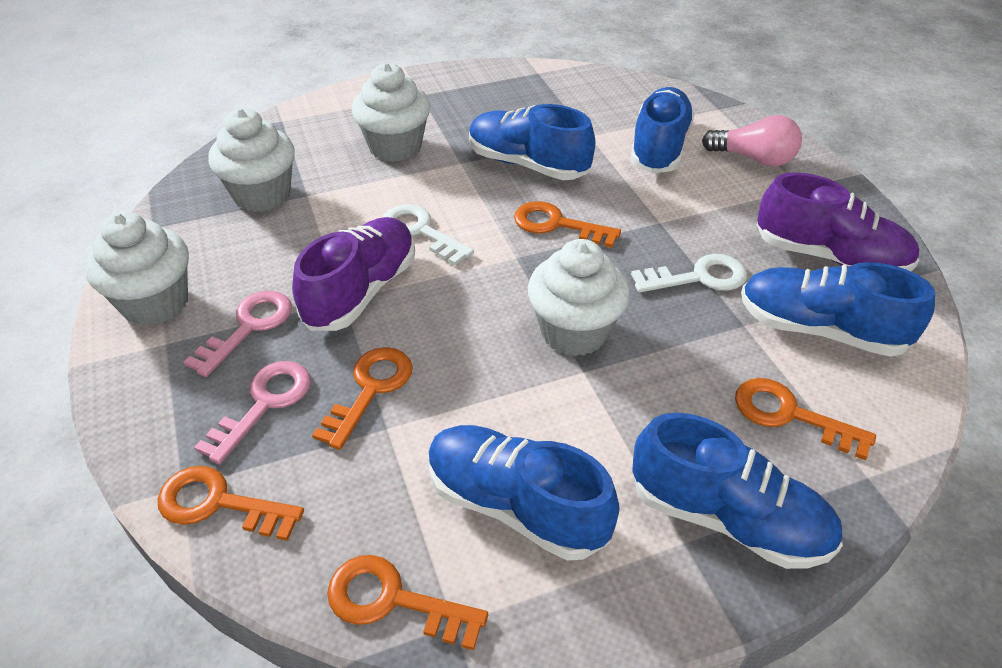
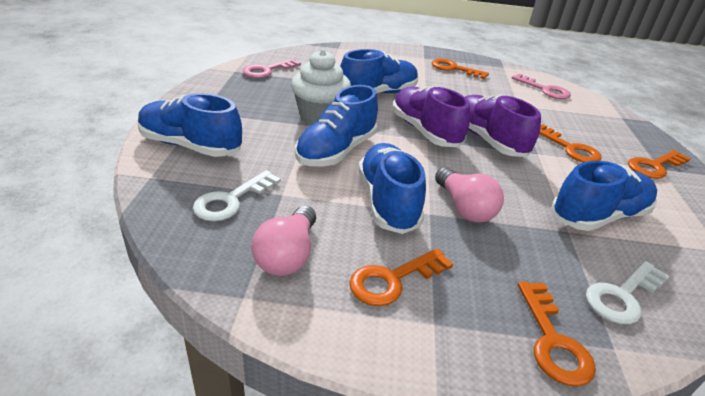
pink light bulb: 1 -> 2
white cupcake: 4 -> 1

